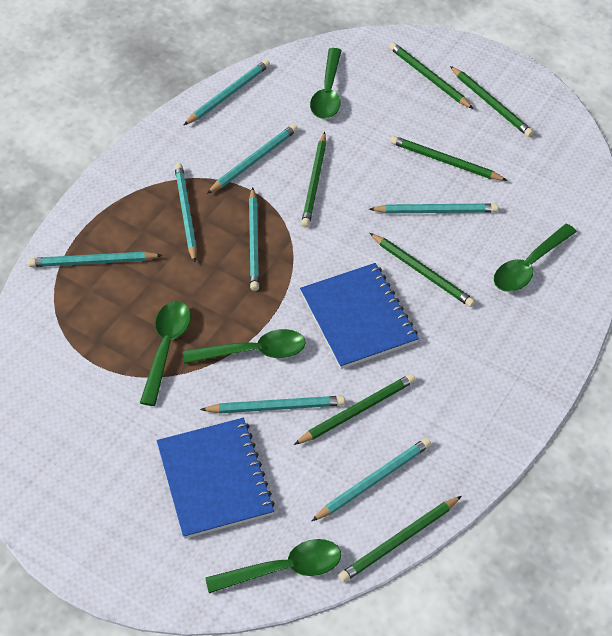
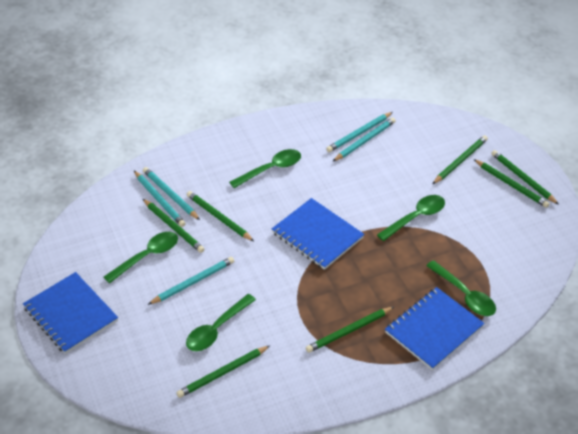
blue notebook: 2 -> 3
turquoise pencil: 8 -> 5

